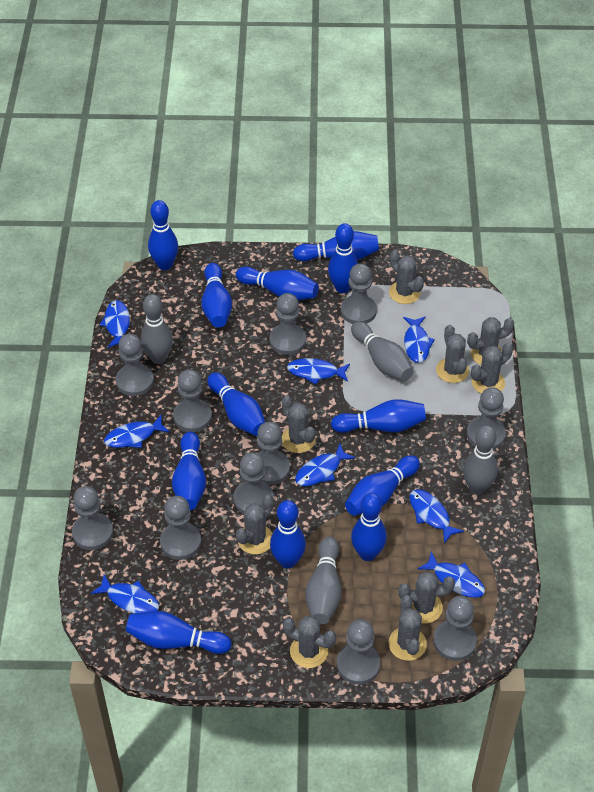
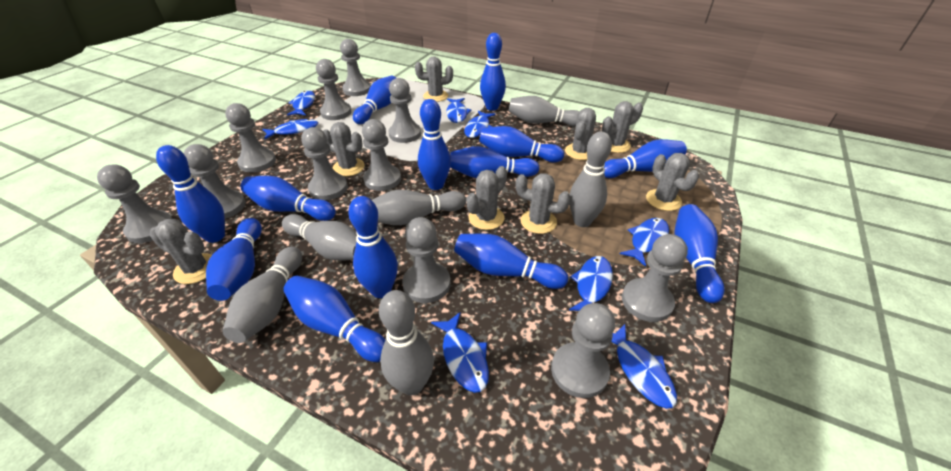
blue bowling pin: 12 -> 13
grey bowling pin: 4 -> 6
grey cactus: 9 -> 8

